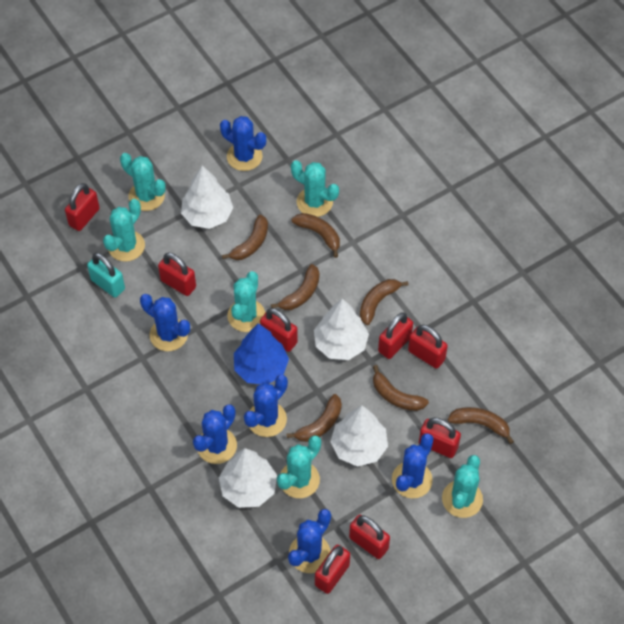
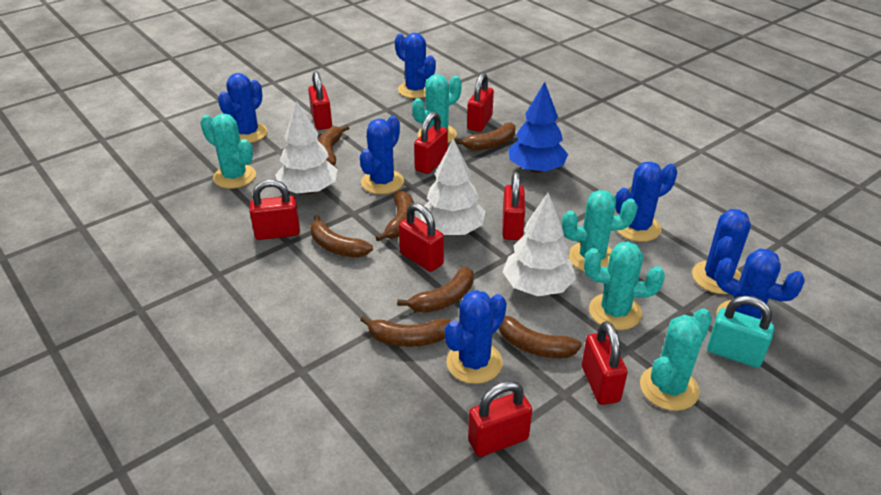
blue cactus: 6 -> 7
turquoise cactus: 6 -> 5
white tree: 4 -> 3

